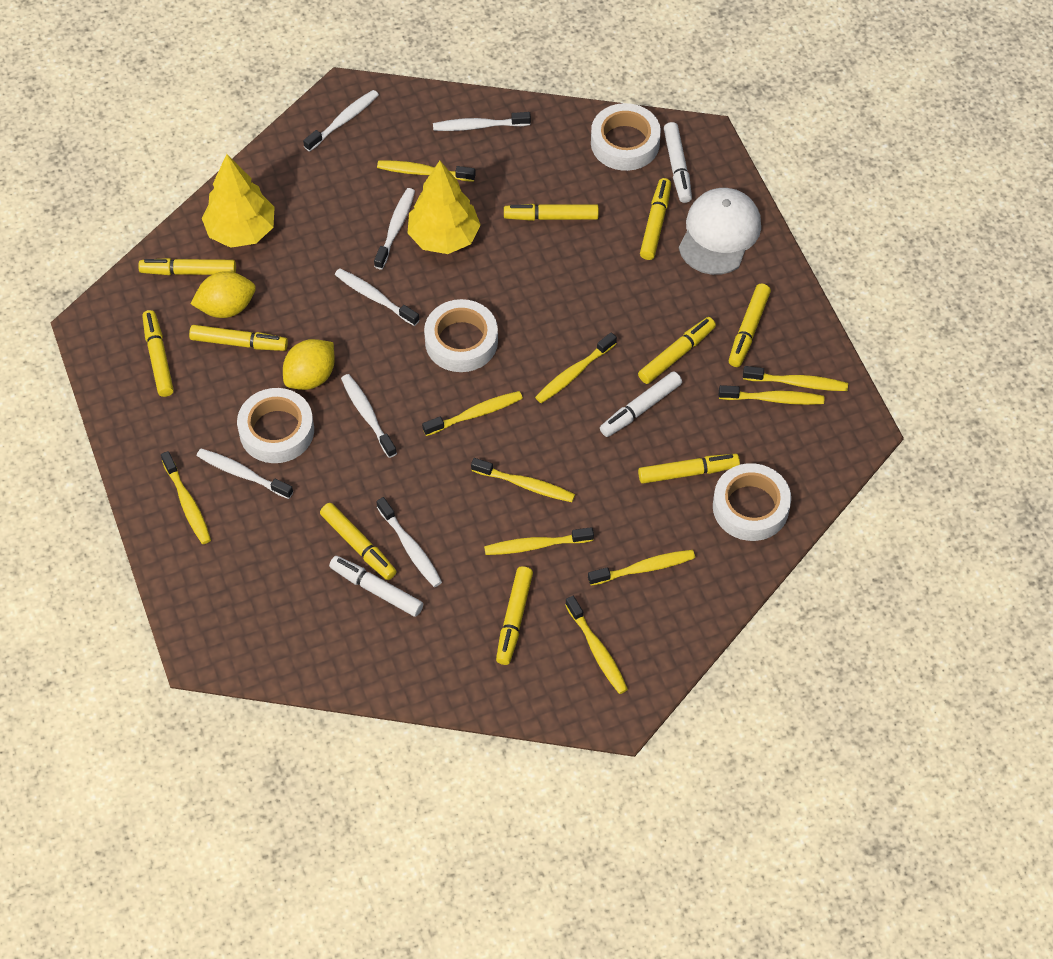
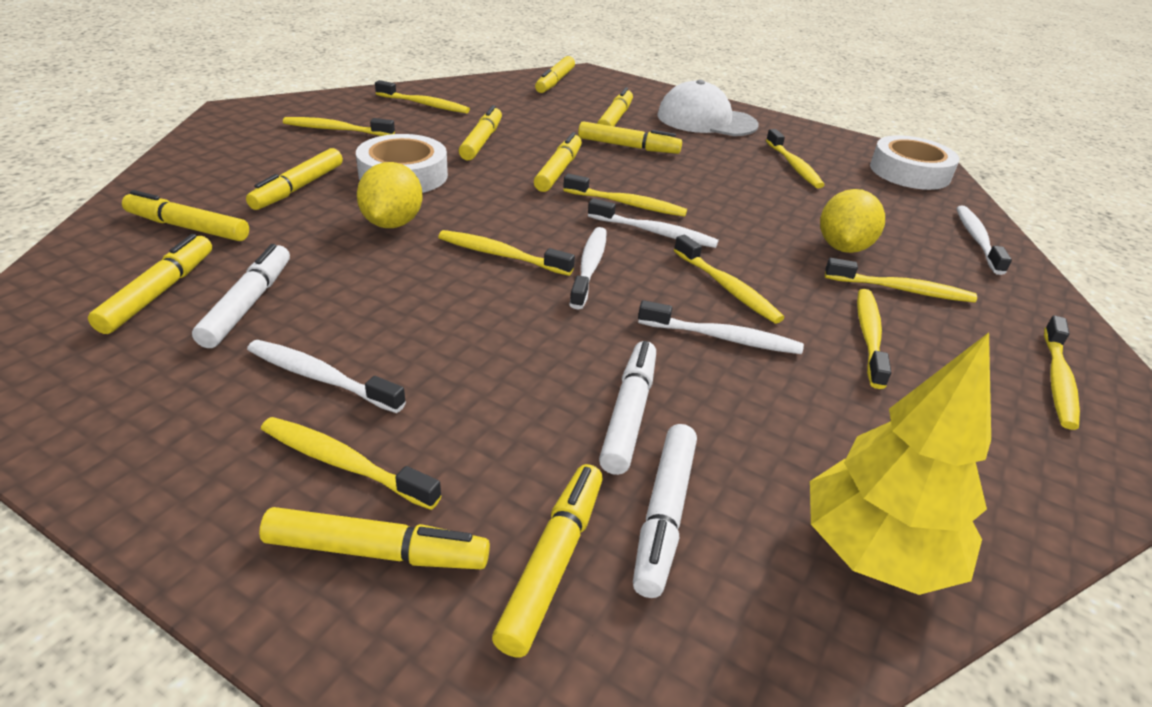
white tape: 4 -> 2
white toothbrush: 7 -> 5
yellow tree: 2 -> 1

